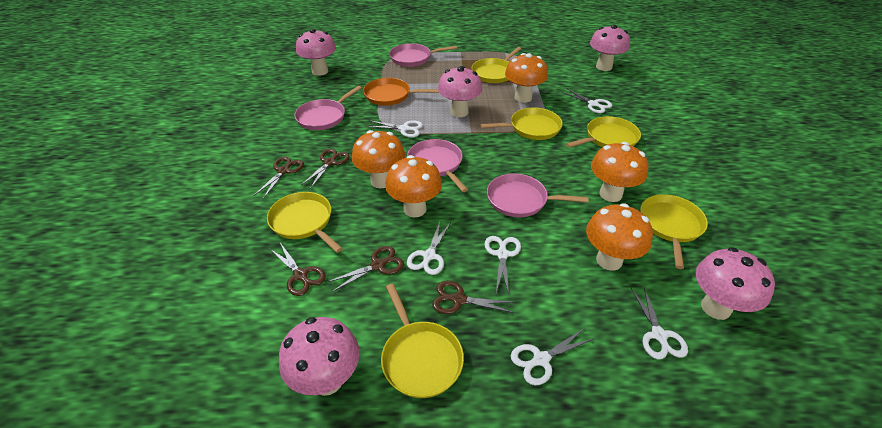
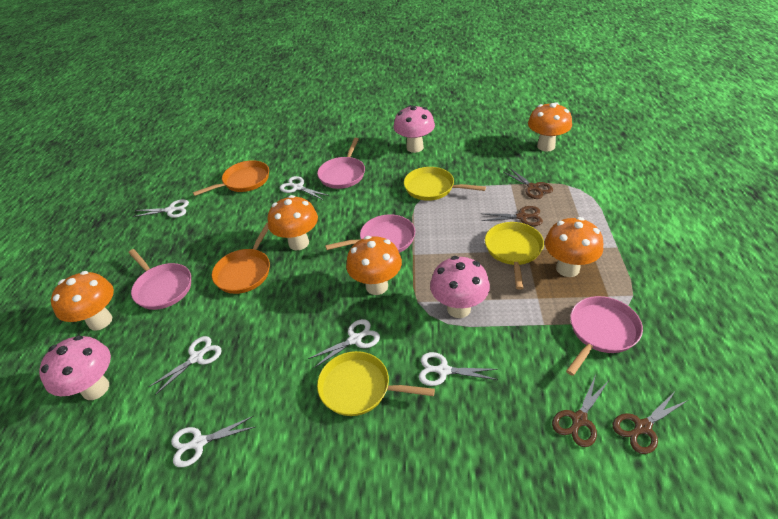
brown scissors: 5 -> 4
orange pan: 1 -> 2
pink mushroom: 5 -> 3
yellow pan: 6 -> 3

